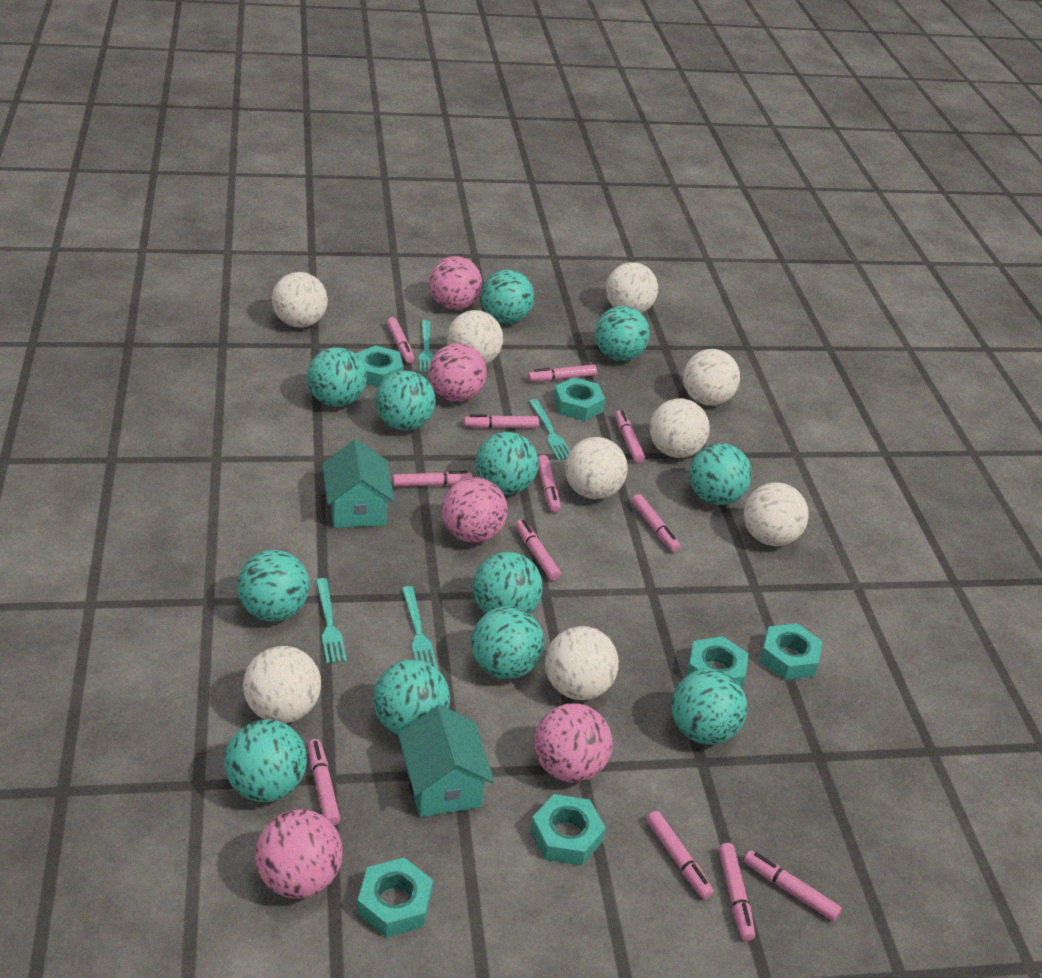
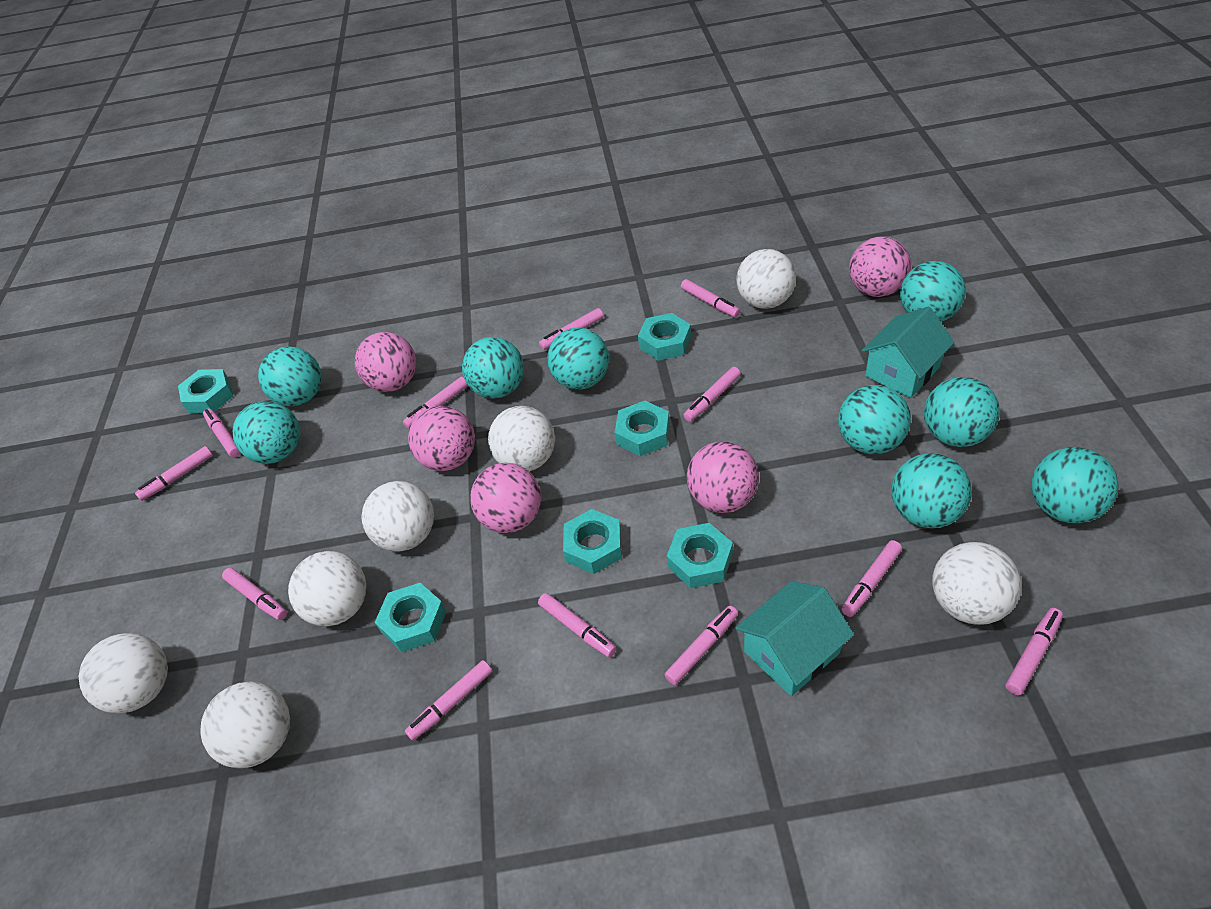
turquoise ball: 12 -> 9
turquoise fork: 4 -> 0
white ball: 9 -> 7

